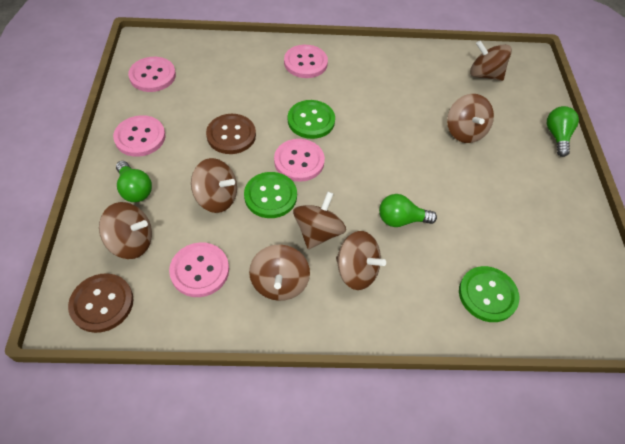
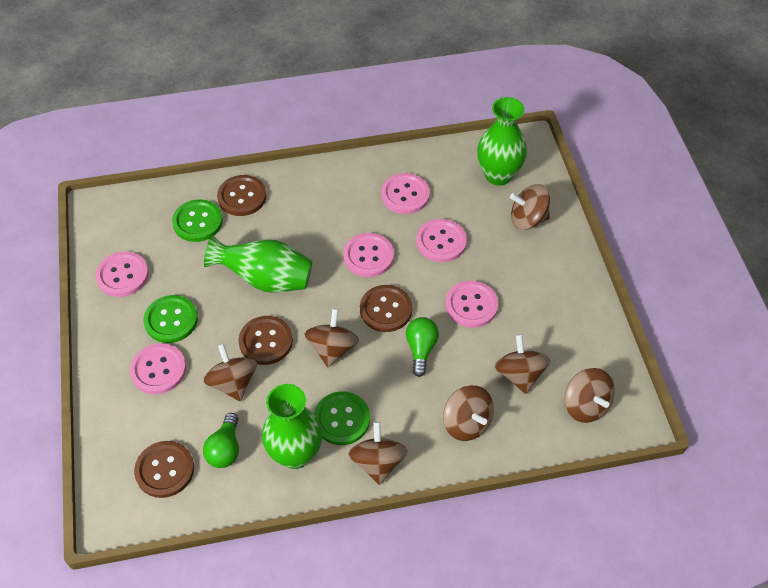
brown button: 2 -> 4
green light bulb: 3 -> 2
green vase: 0 -> 3
pink button: 5 -> 6

